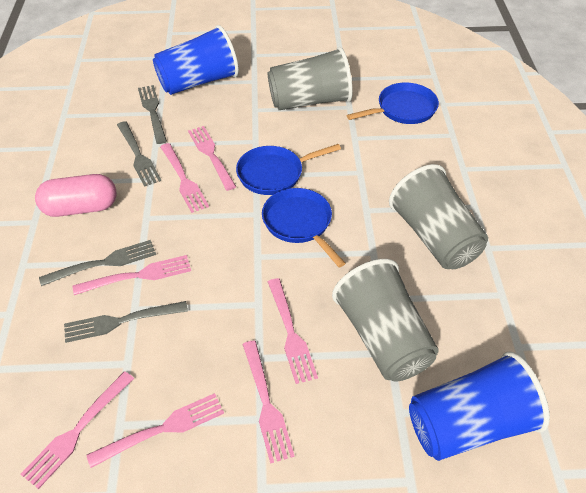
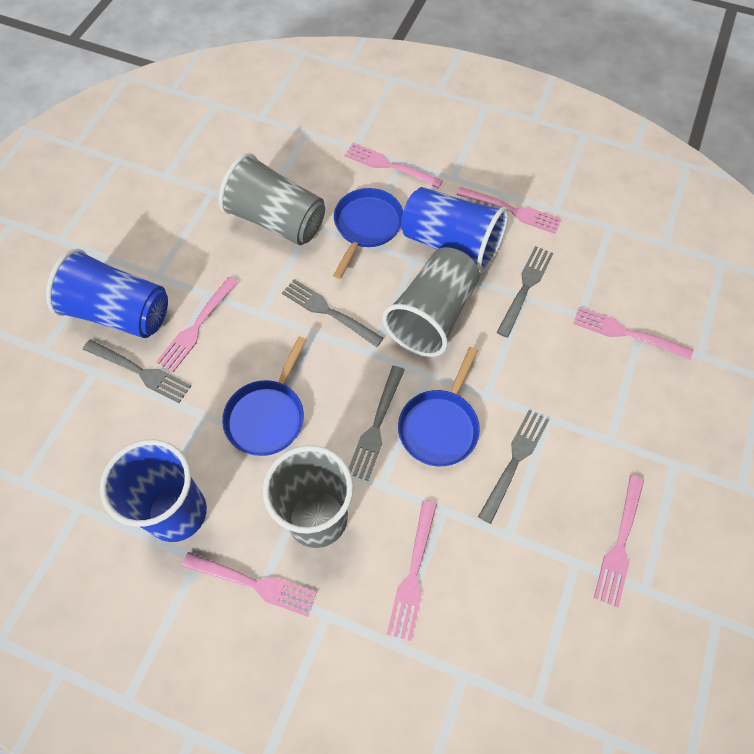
blue cup: 2 -> 3
grey fork: 4 -> 5
pink capsule: 1 -> 0

